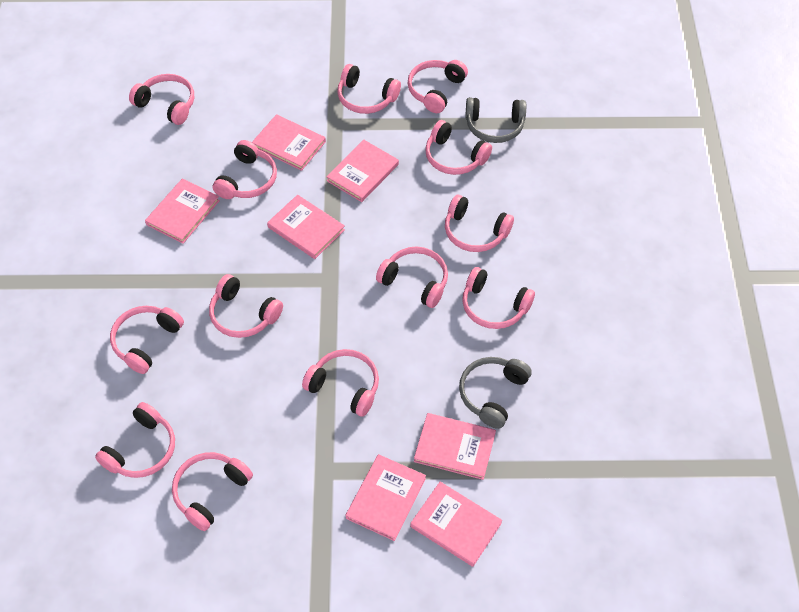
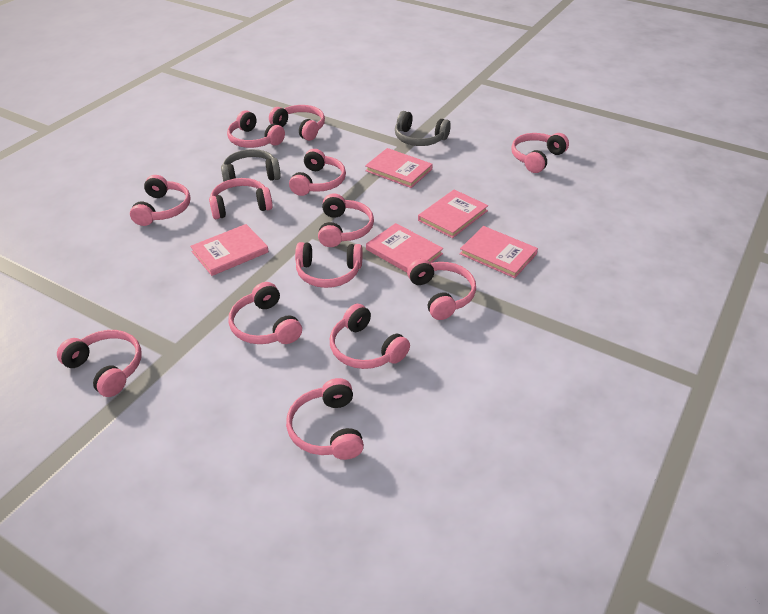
pink book: 7 -> 5

